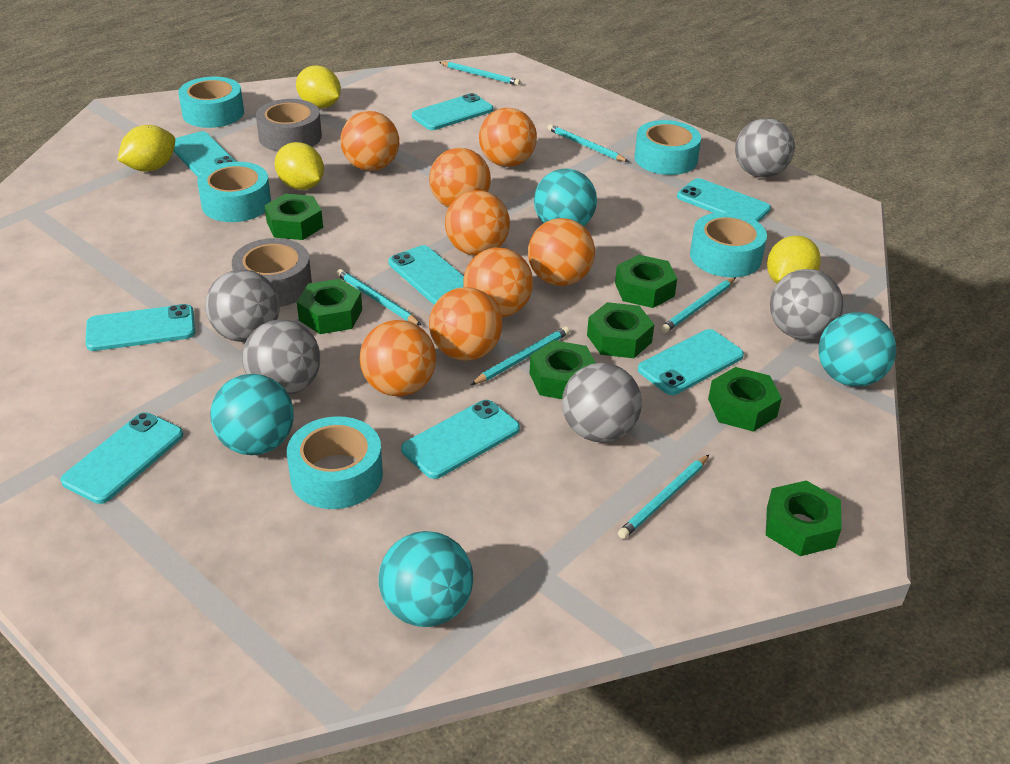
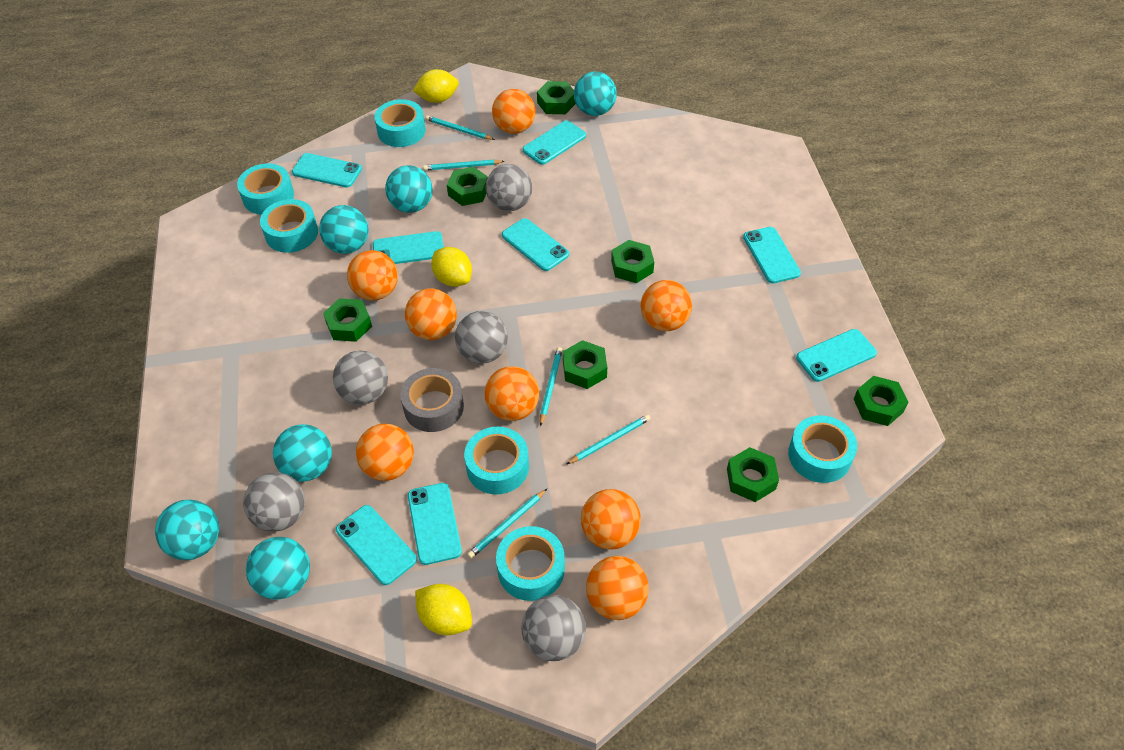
grey tape: 2 -> 1
turquoise ball: 4 -> 6
turquoise pencil: 6 -> 5
turquoise tape: 5 -> 6
yellow lemon: 4 -> 3

